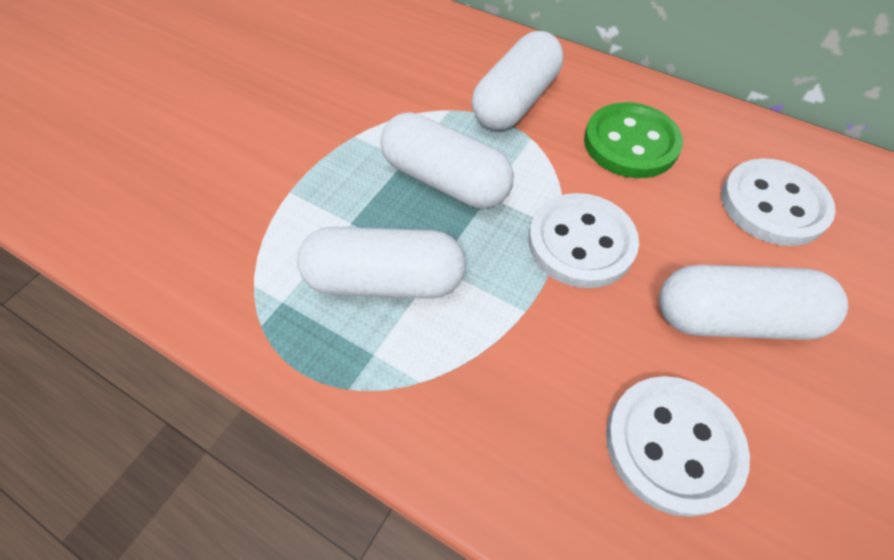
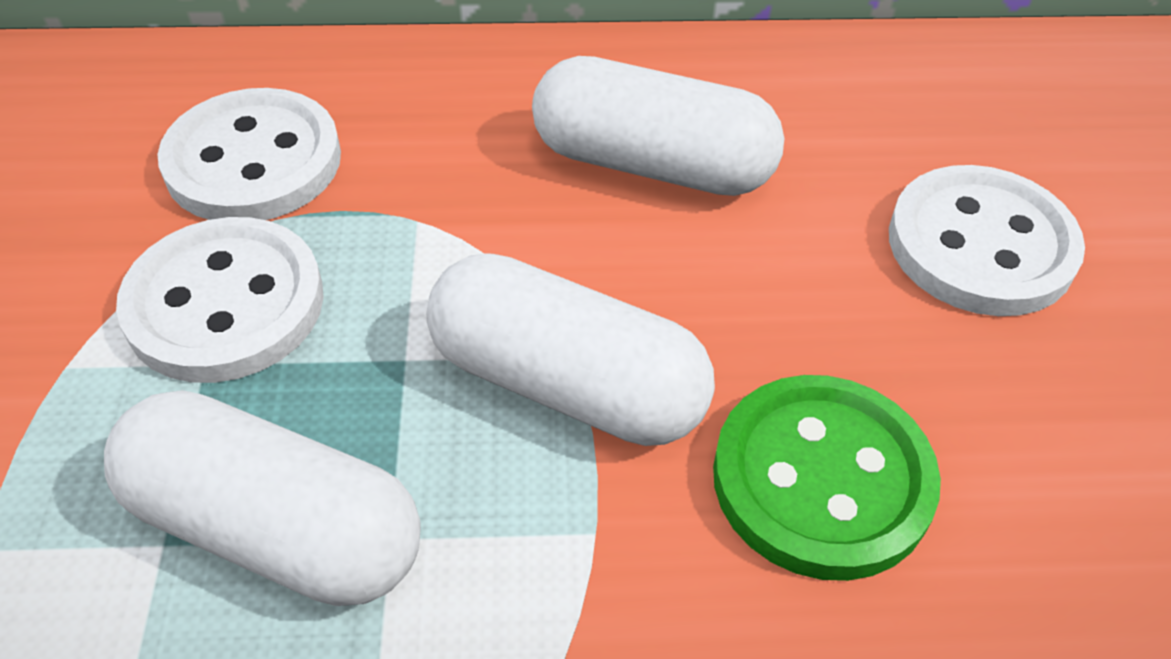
white capsule: 4 -> 3

